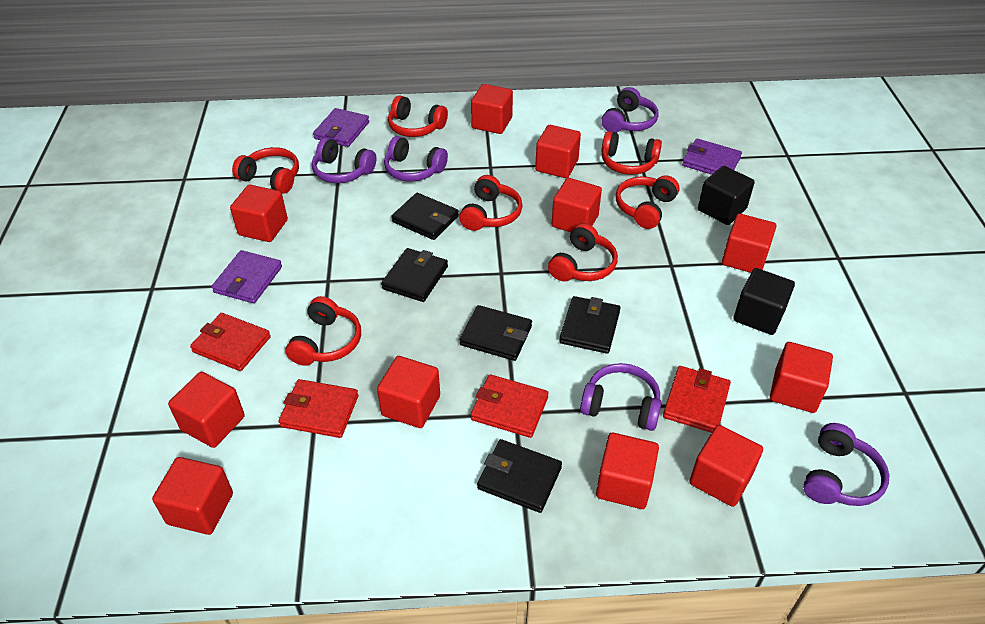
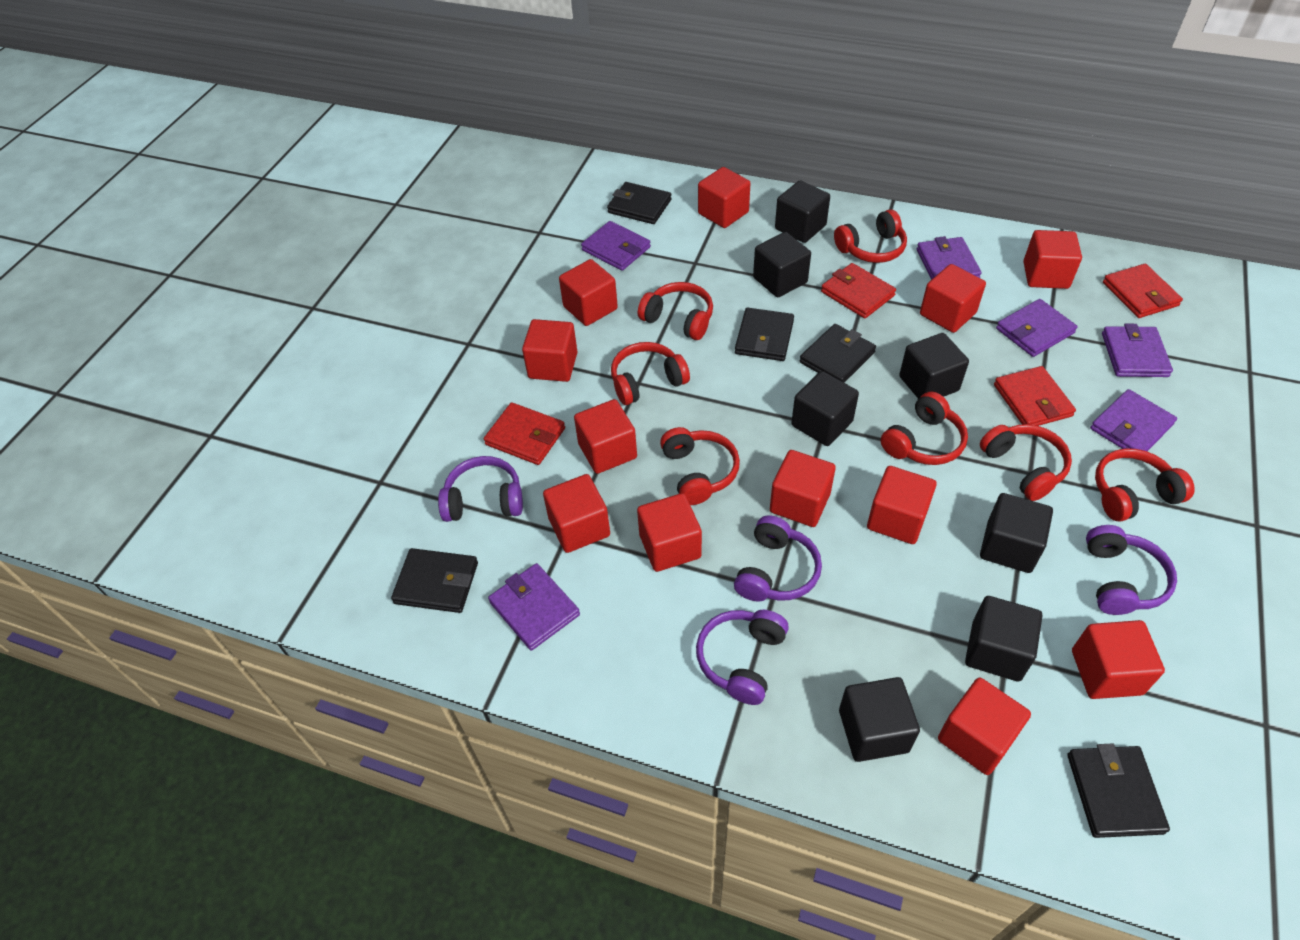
black cube: 2 -> 7
purple headphones: 5 -> 4
purple wallet: 3 -> 6
red cube: 11 -> 12

